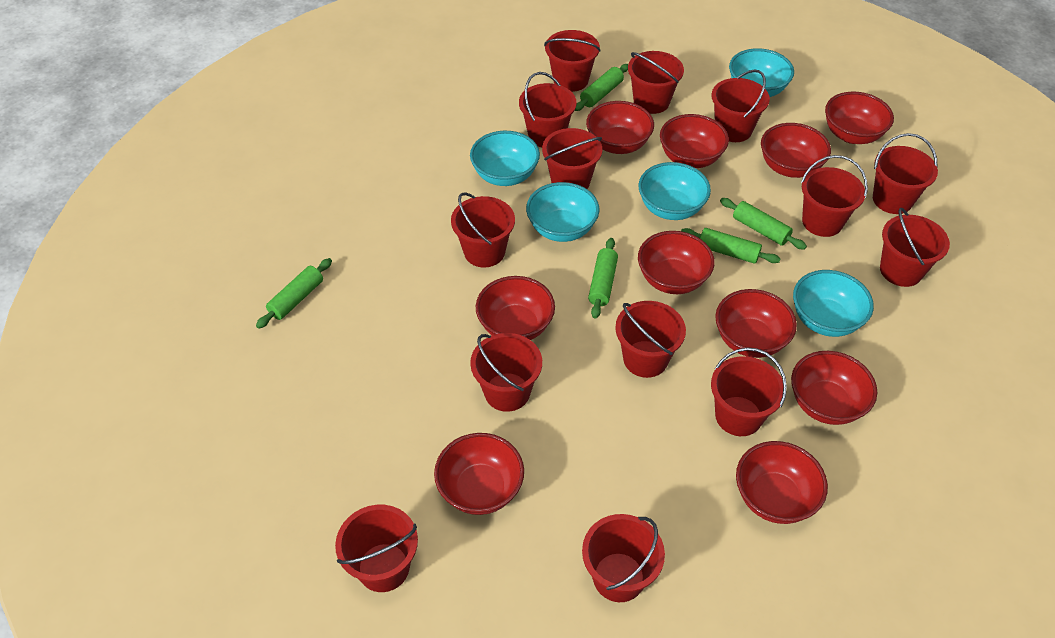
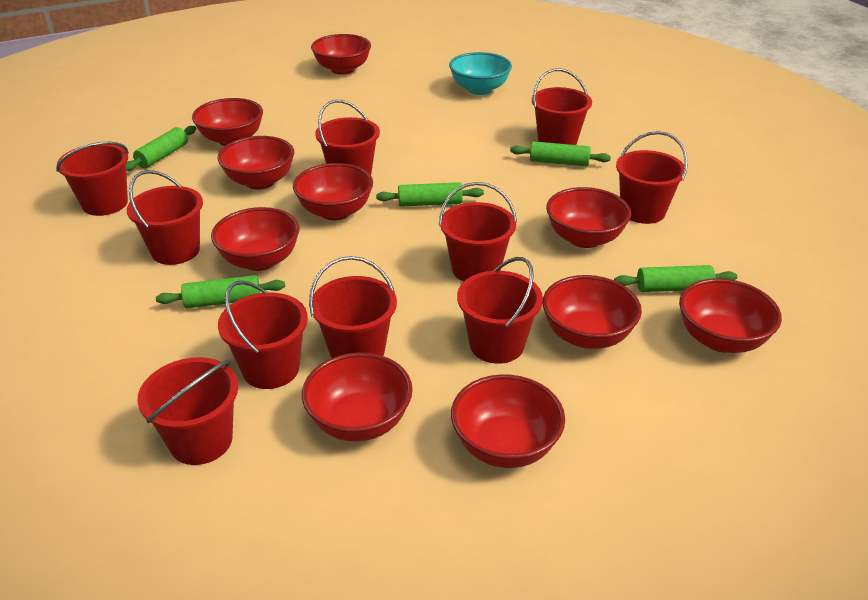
red bucket: 14 -> 10
turquoise bowl: 5 -> 1

